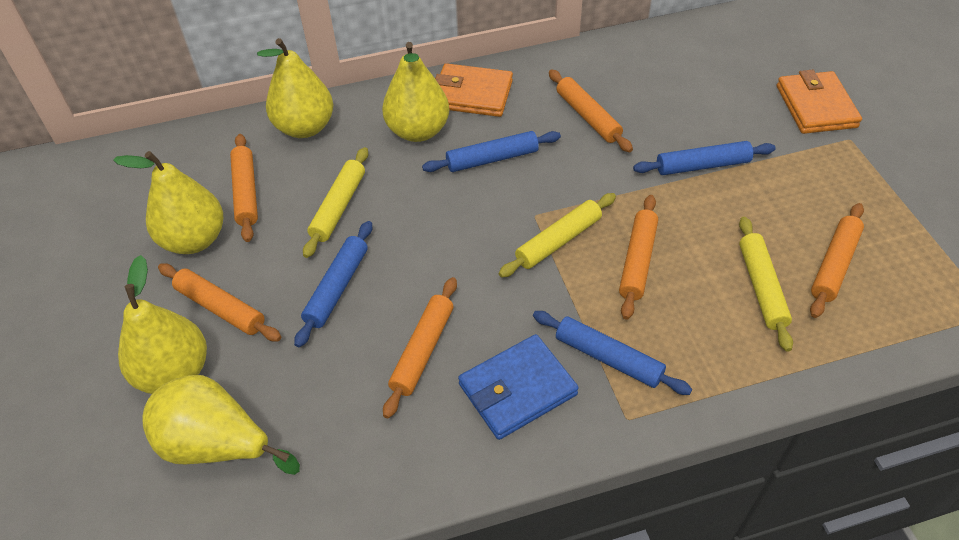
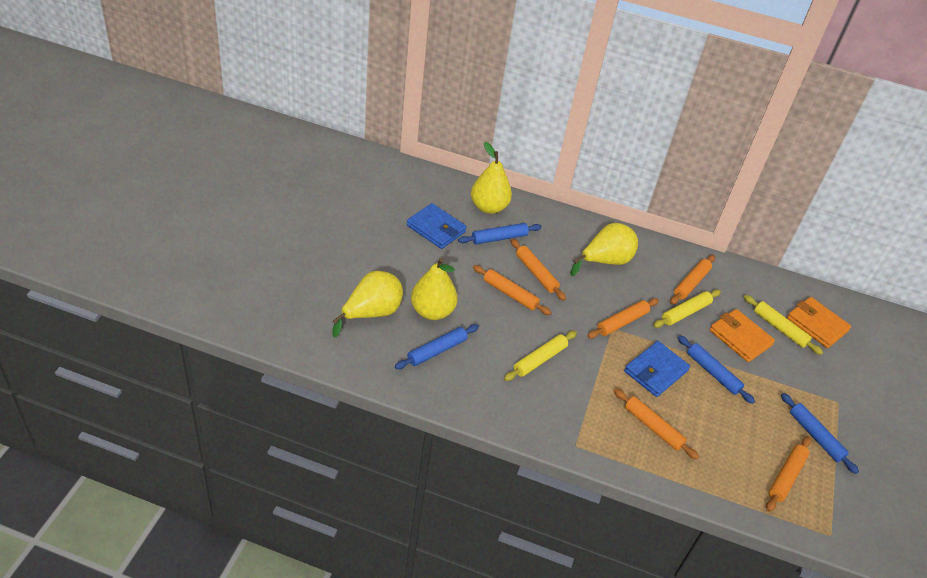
blue wallet: 1 -> 2
yellow pear: 5 -> 4

